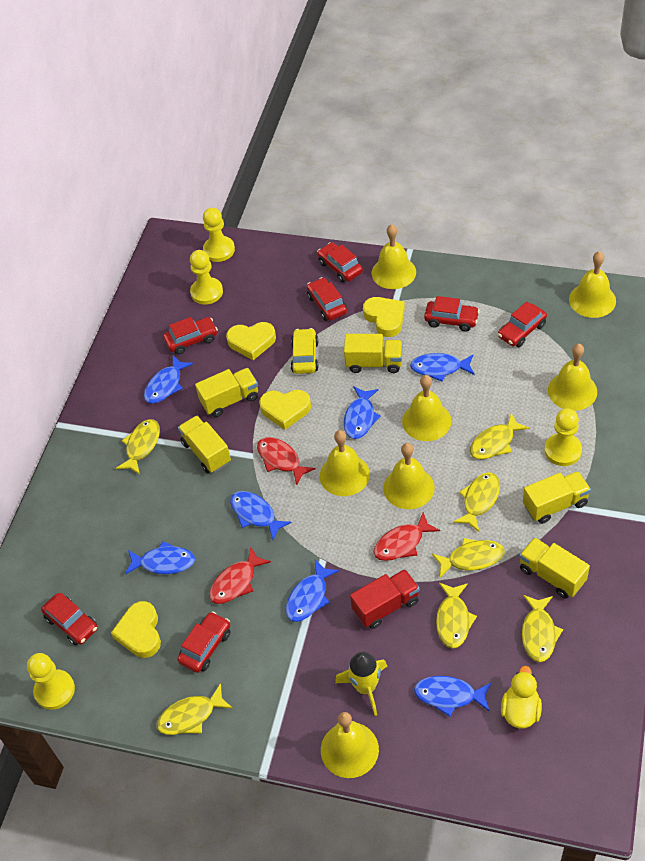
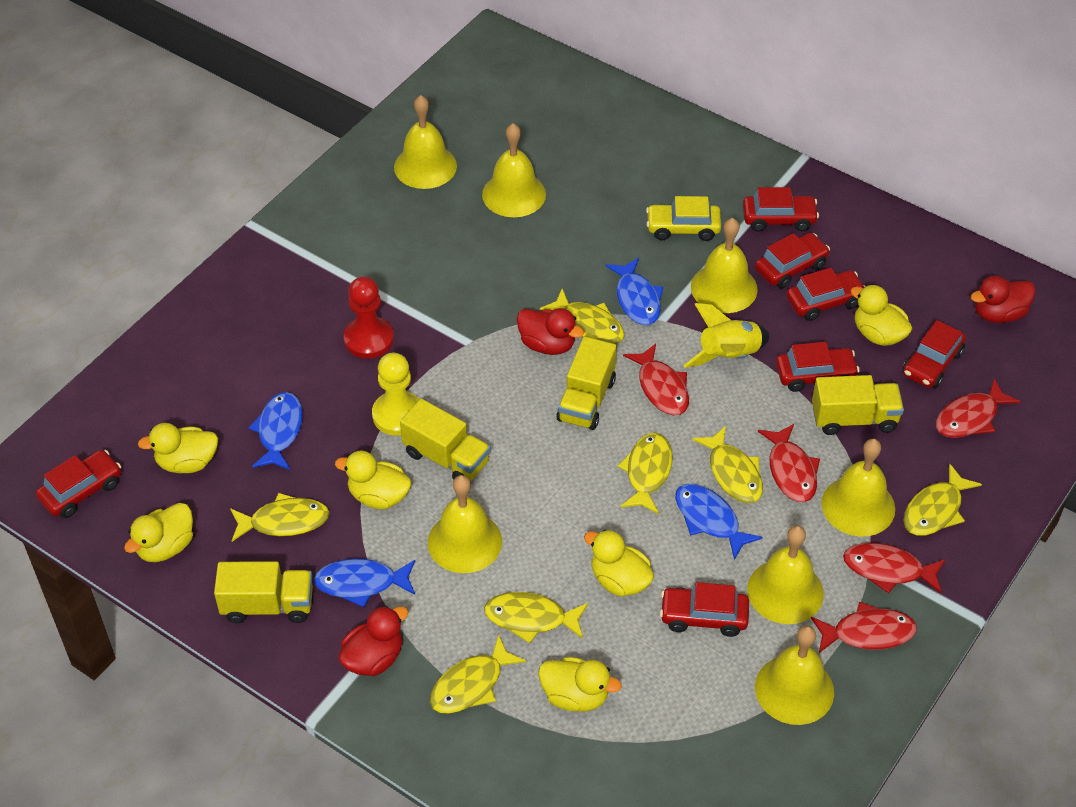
blue fish: 7 -> 4
red duck: 0 -> 3
red fish: 3 -> 5
red pawn: 0 -> 1
red truck: 1 -> 0
yellow duck: 1 -> 6
yellow heart: 4 -> 0
yellow pawn: 4 -> 1
yellow truck: 5 -> 4

